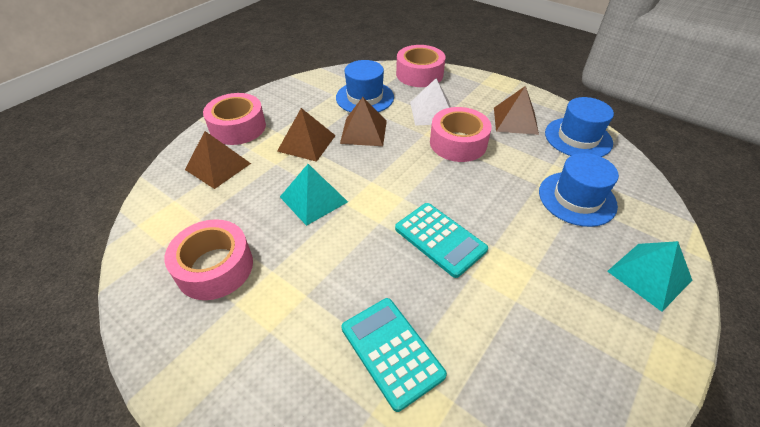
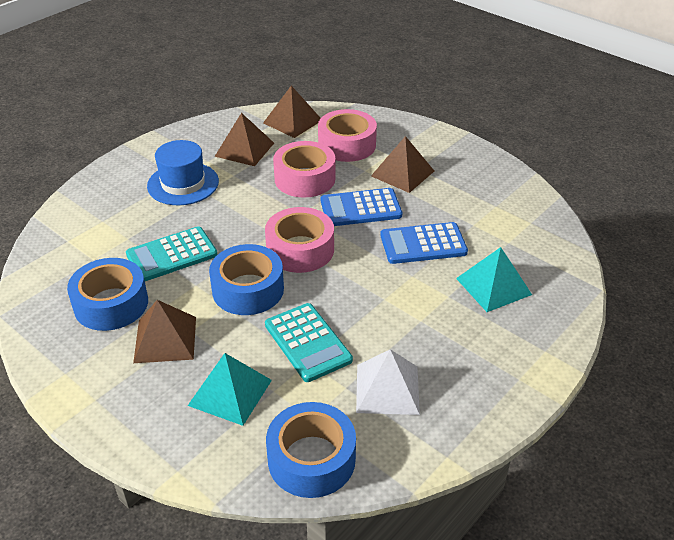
blue calculator: 0 -> 2
blue hat: 3 -> 1
blue tape: 0 -> 3
pink tape: 4 -> 3

